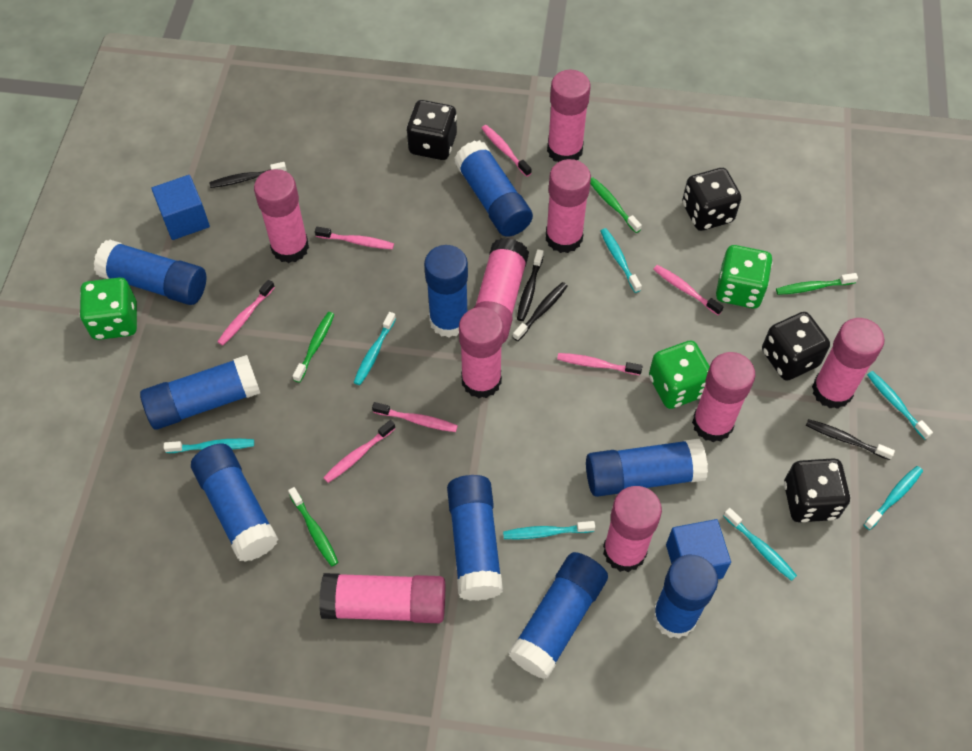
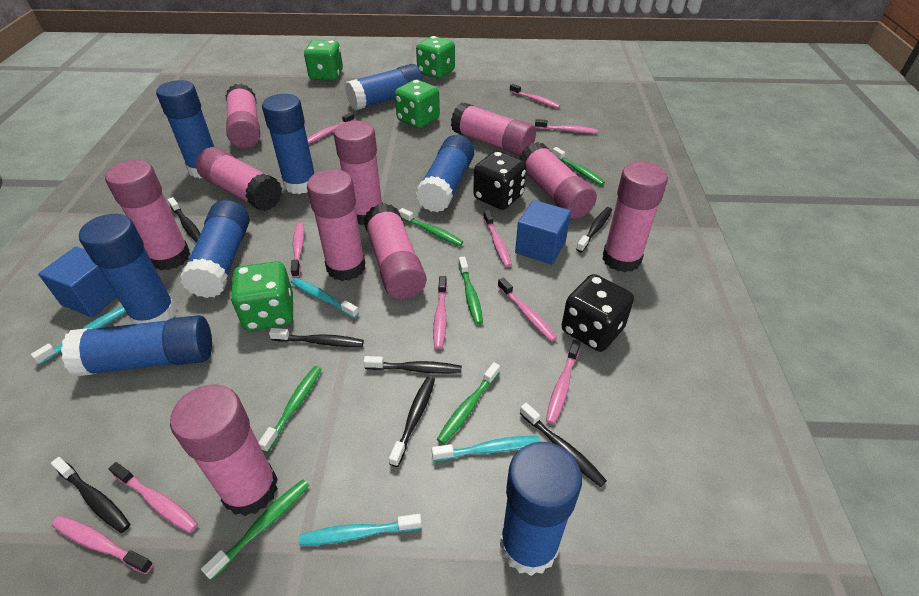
black dice: 4 -> 2
black toothbrush: 4 -> 7
blue glue stick: 9 -> 8
green dice: 3 -> 4
green toothbrush: 4 -> 6
pink glue stick: 9 -> 10
pink toothbrush: 7 -> 10
turquoise toothbrush: 7 -> 4

